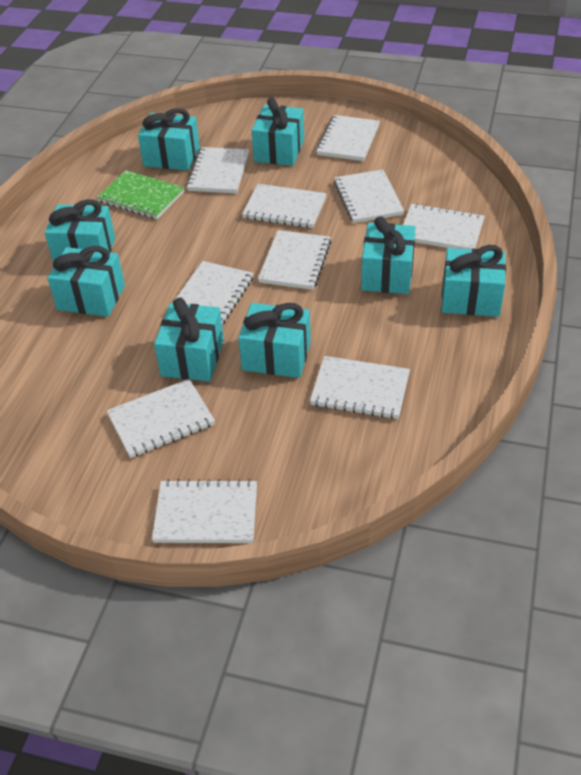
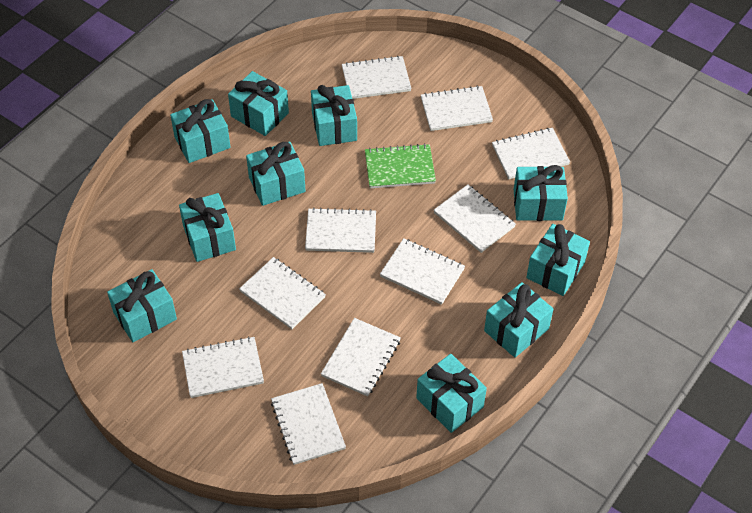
turquoise gift: 8 -> 10

